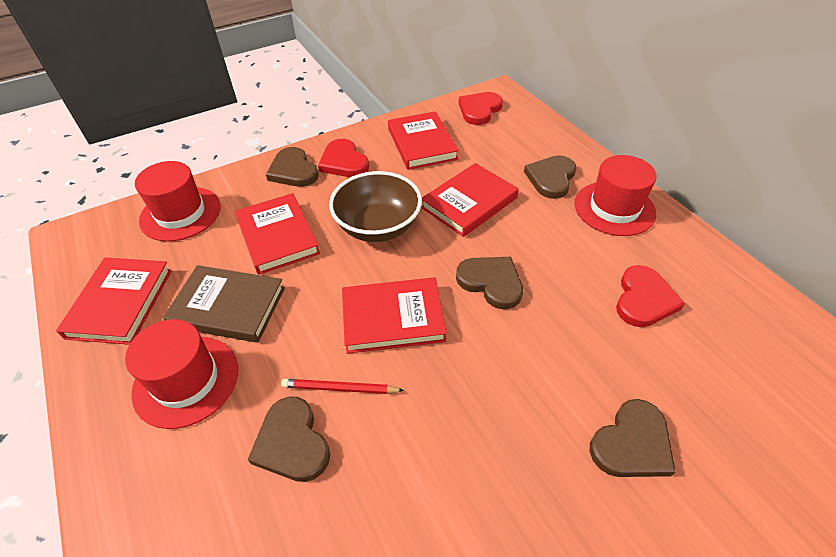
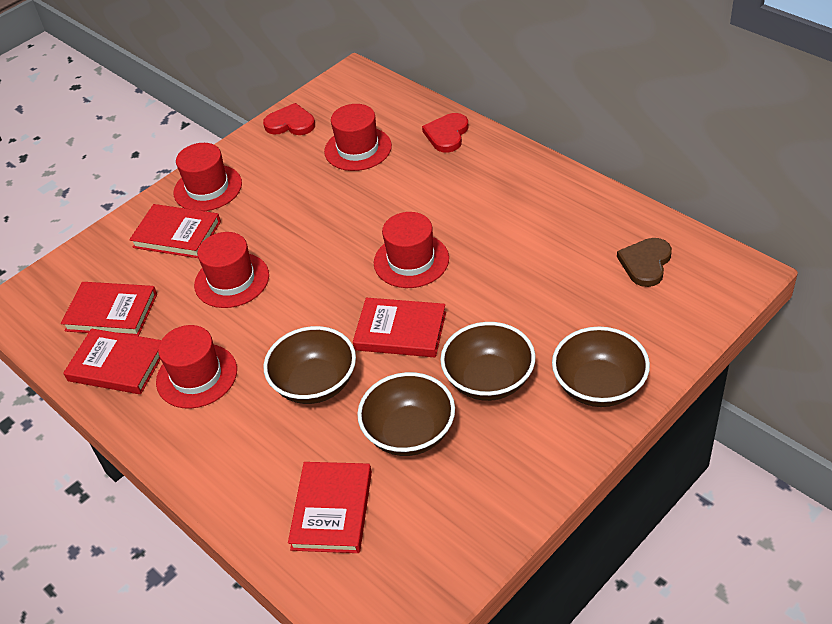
brown book: 1 -> 0
brown bowl: 1 -> 4
brown heart: 5 -> 1
red hat: 3 -> 5
red heart: 3 -> 2
red pencil: 1 -> 0

